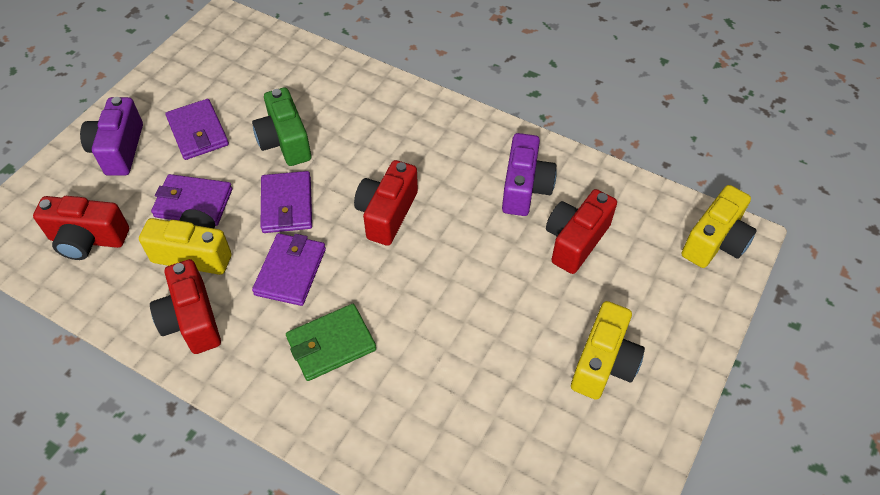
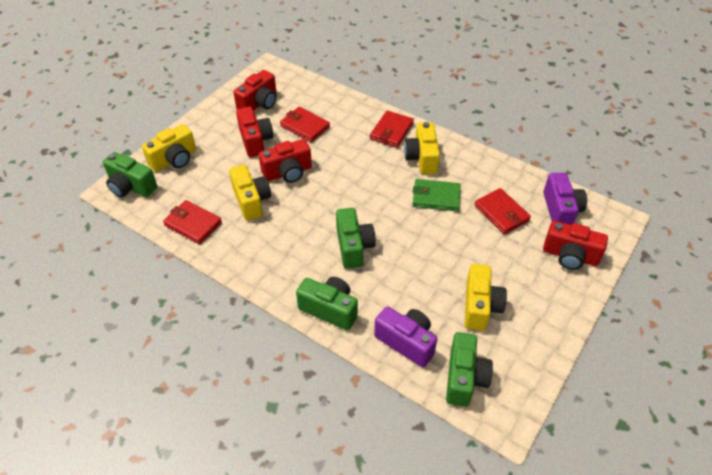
green camera: 1 -> 4
purple wallet: 4 -> 0
red wallet: 0 -> 4
yellow camera: 3 -> 4

